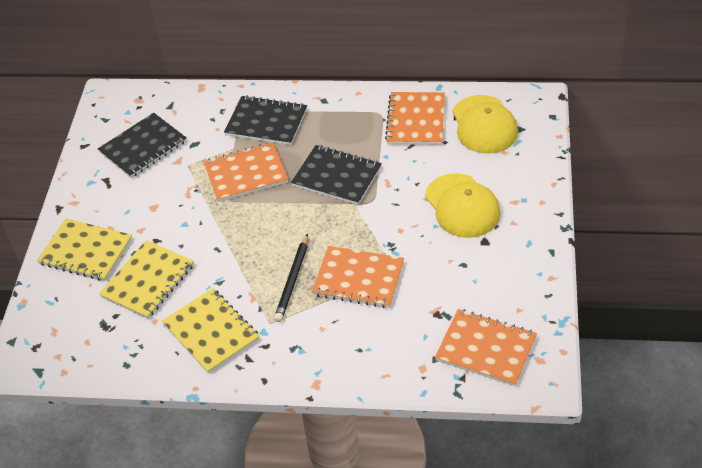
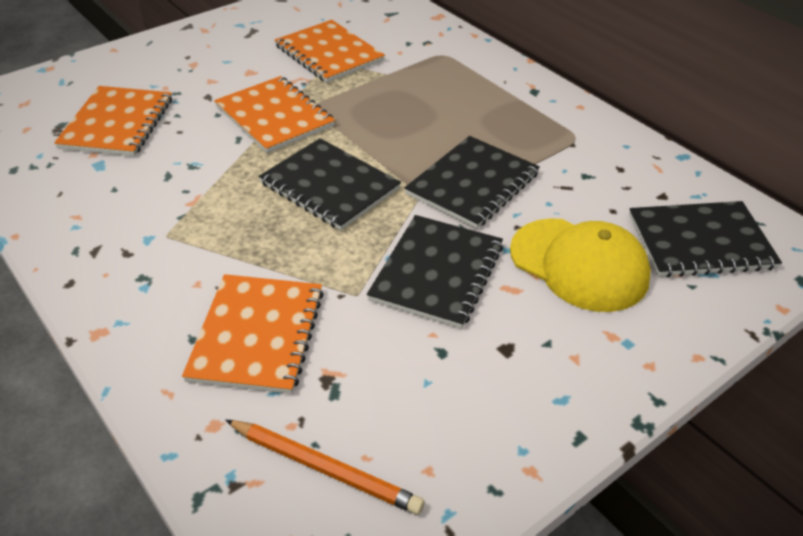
black notebook: 3 -> 4
black pencil: 1 -> 0
orange pencil: 0 -> 1
yellow cap: 2 -> 1
yellow notebook: 3 -> 0

